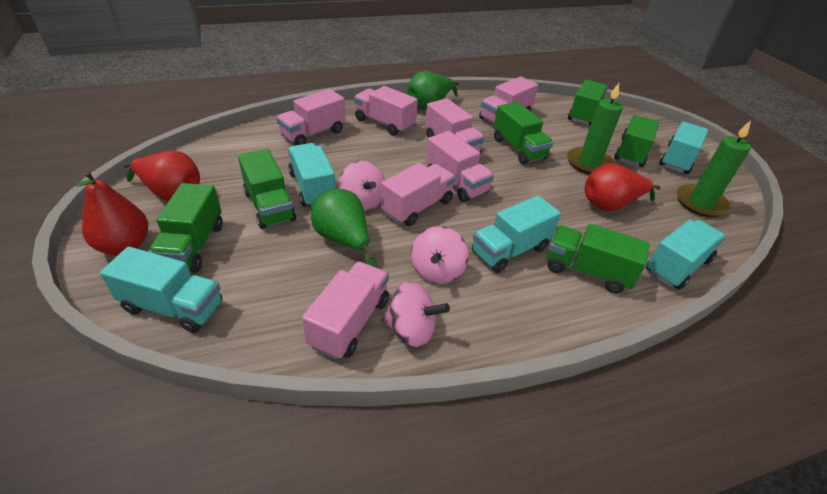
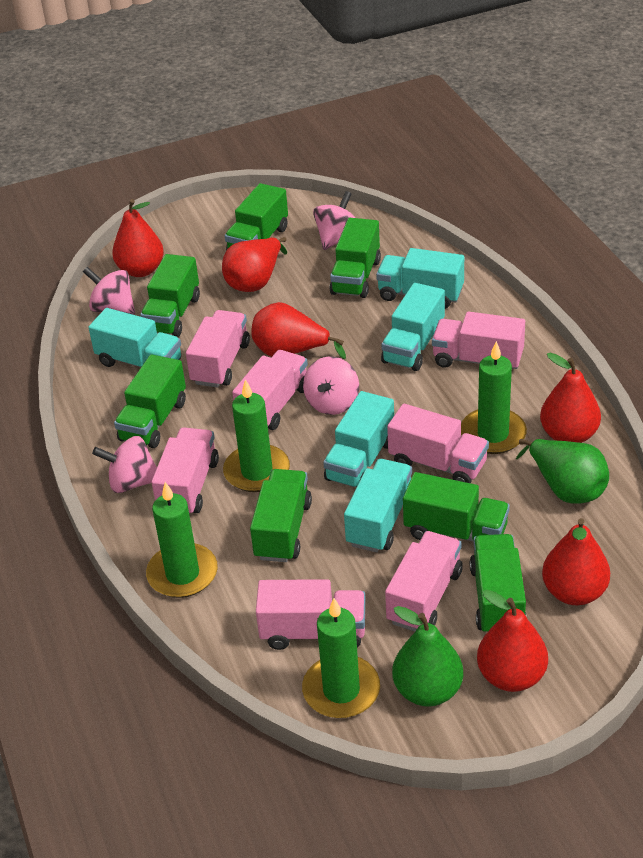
green candle: 2 -> 4
green truck: 6 -> 7
pink spinning top: 3 -> 4
red pear: 3 -> 6

